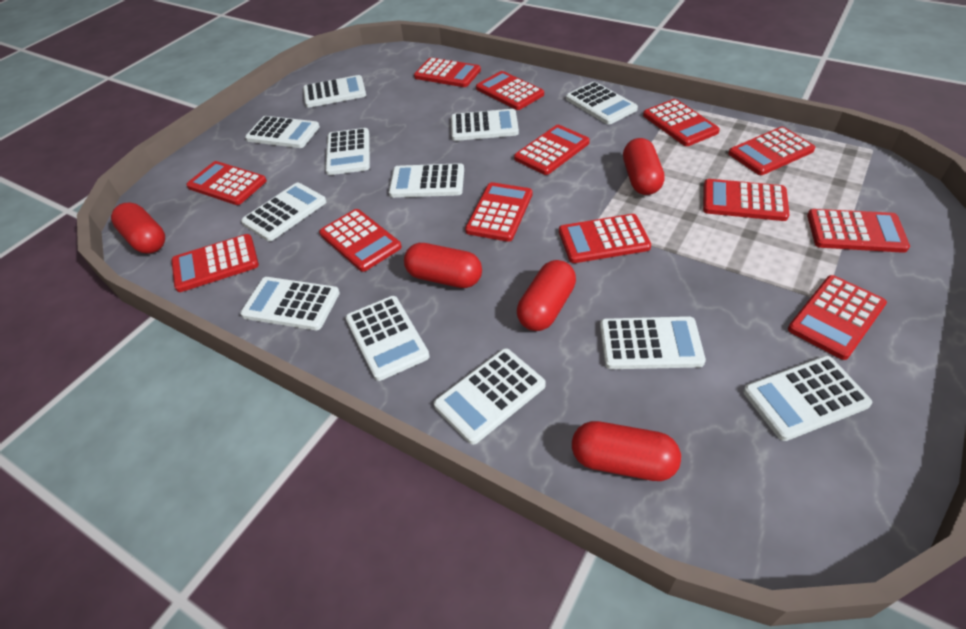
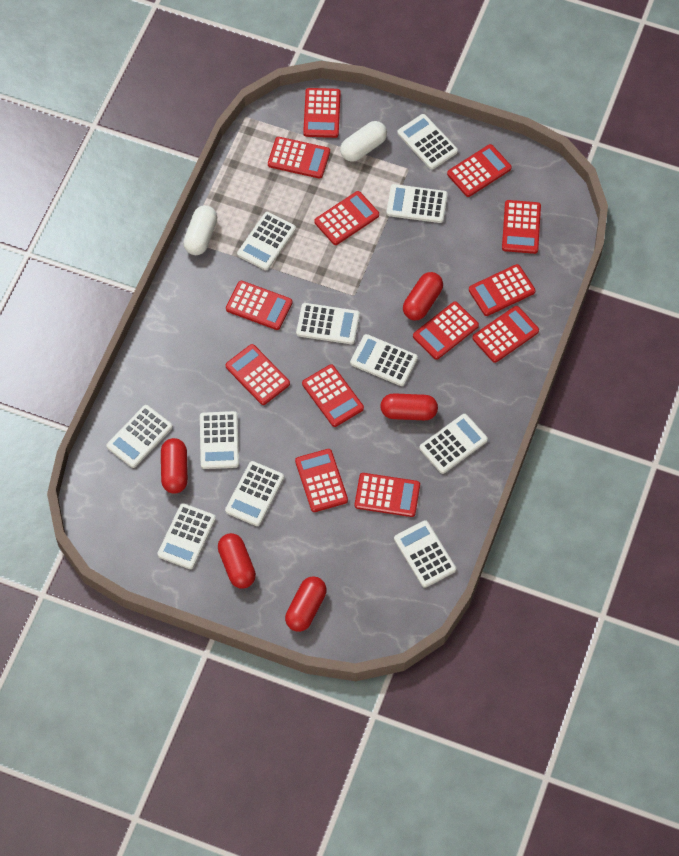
white calculator: 12 -> 11
white capsule: 0 -> 2

